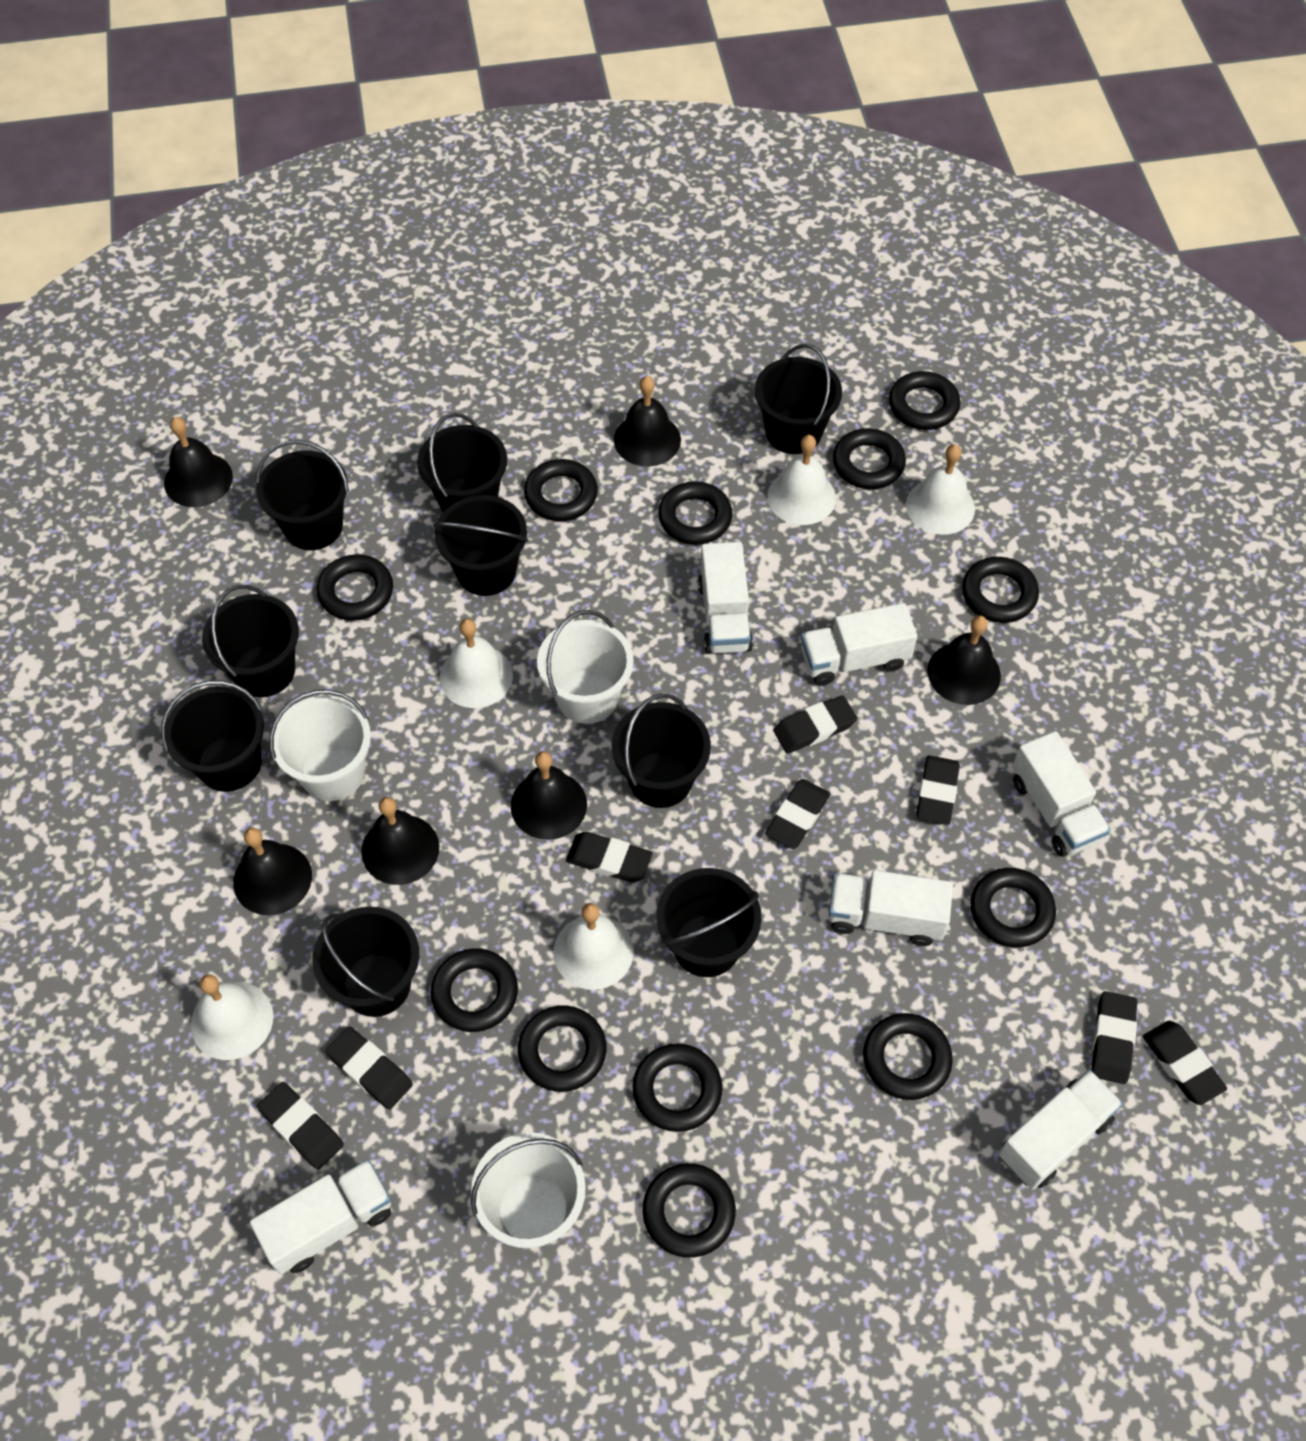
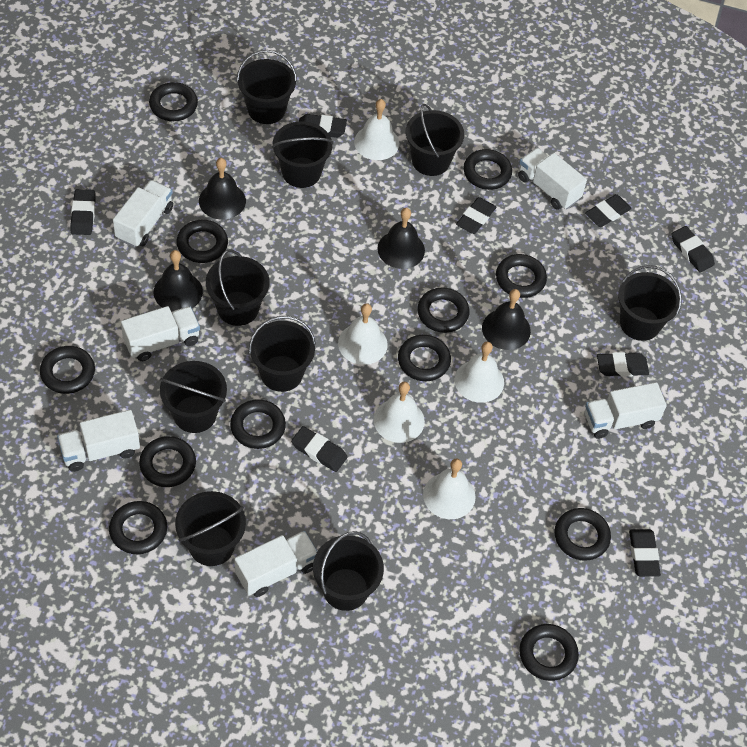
black bell: 6 -> 4
white bucket: 3 -> 0

